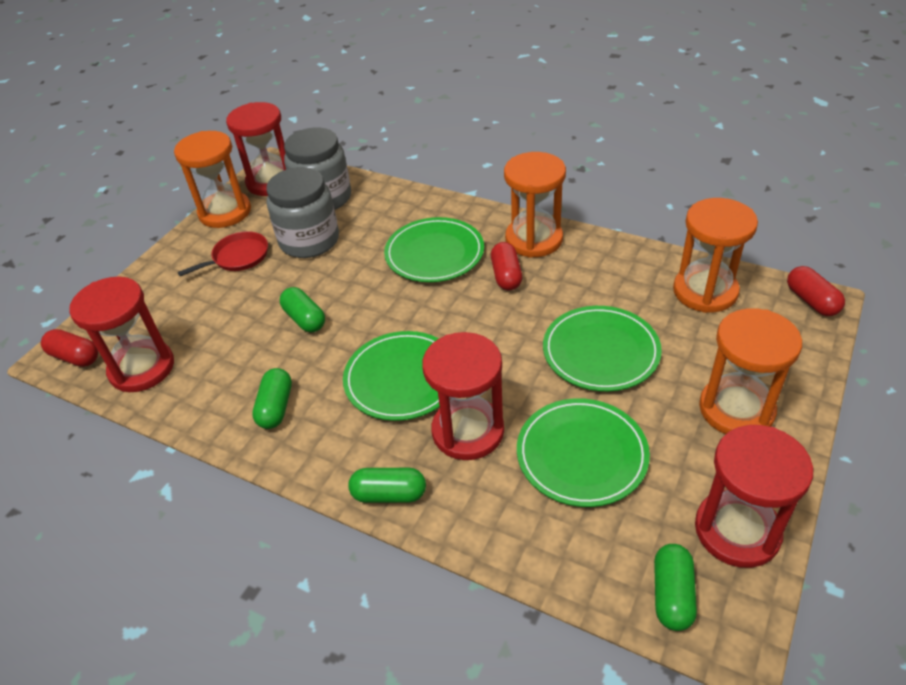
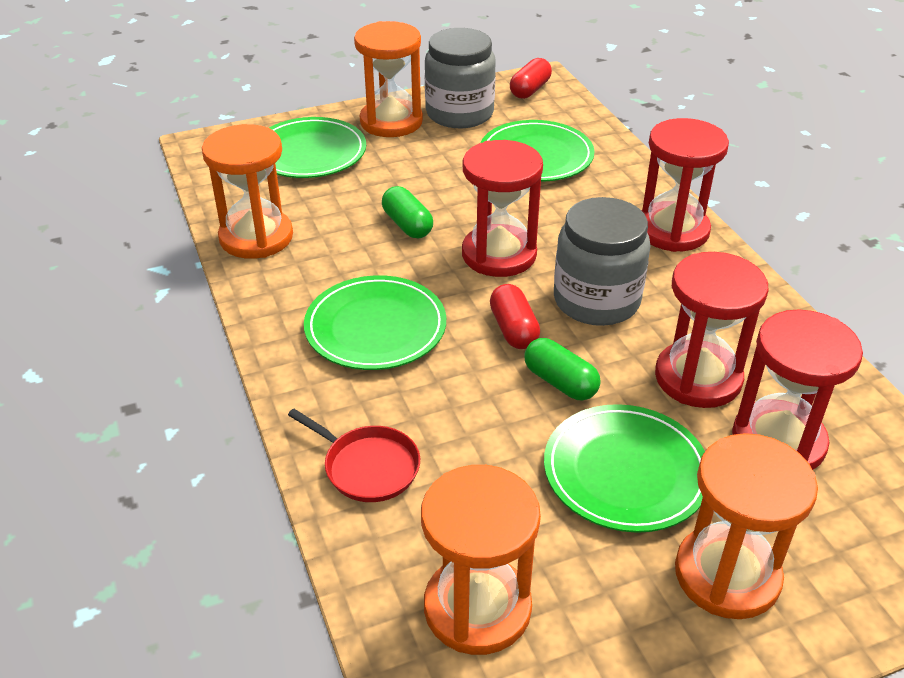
green capsule: 4 -> 2
red capsule: 3 -> 2

